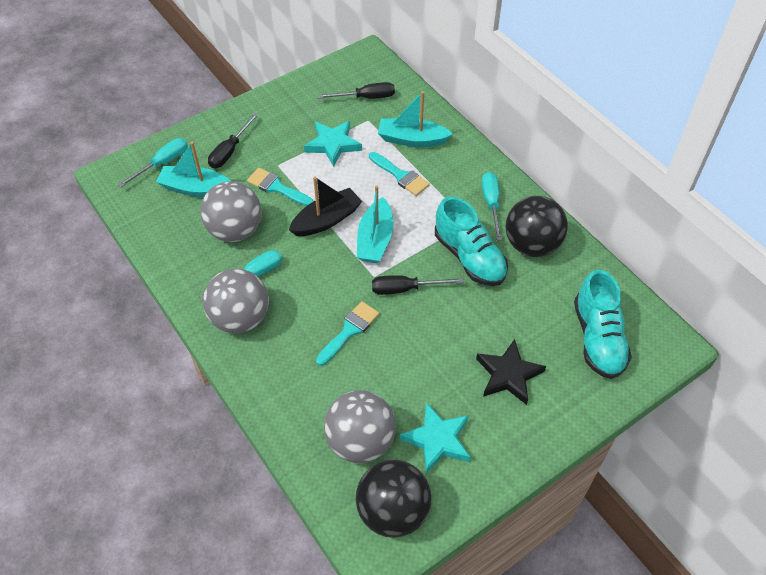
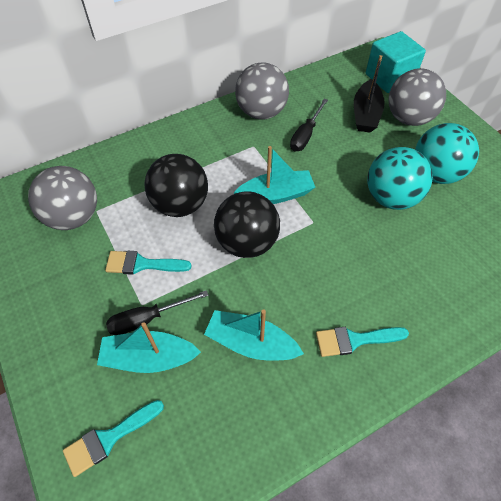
black screwdriver: 3 -> 2
black star: 1 -> 0
turquoise ball: 0 -> 2
turquoise cube: 0 -> 1
turquoise screwdriver: 3 -> 0
turquoise shoe: 2 -> 0
turquoise star: 2 -> 0

